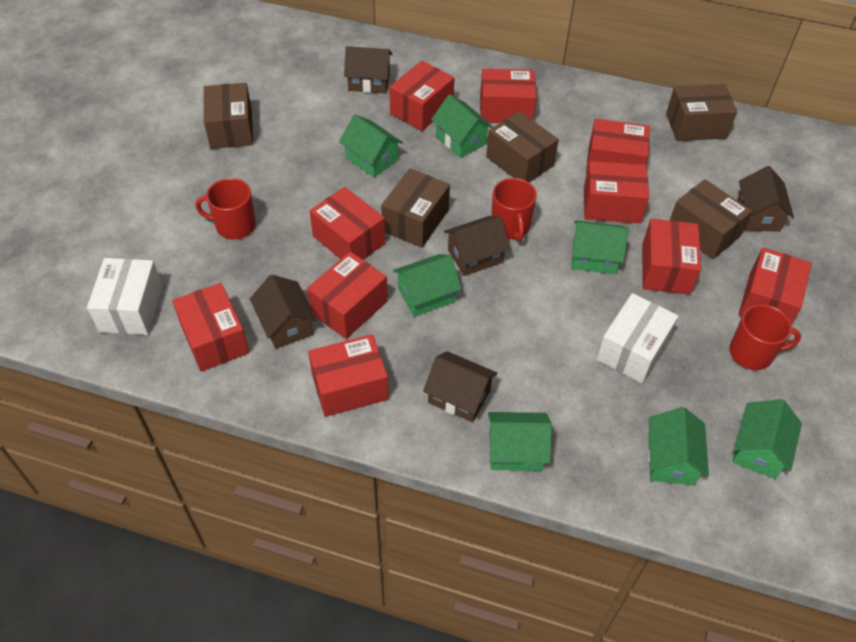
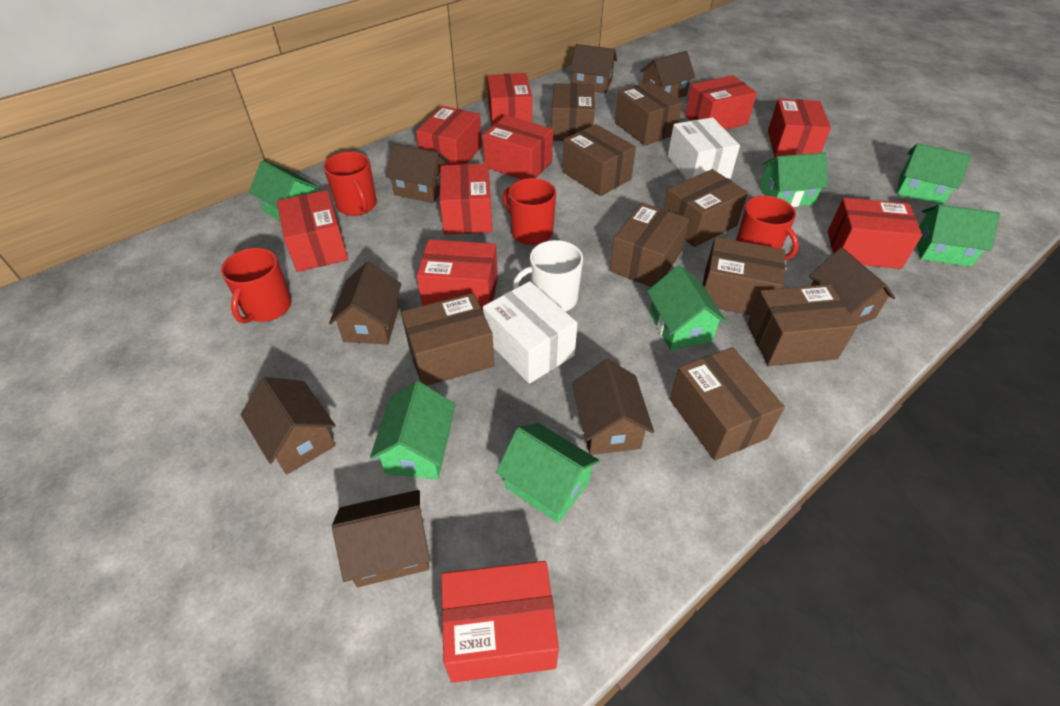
brown box: 5 -> 9
brown house: 5 -> 8
red mug: 3 -> 4
white mug: 0 -> 1

